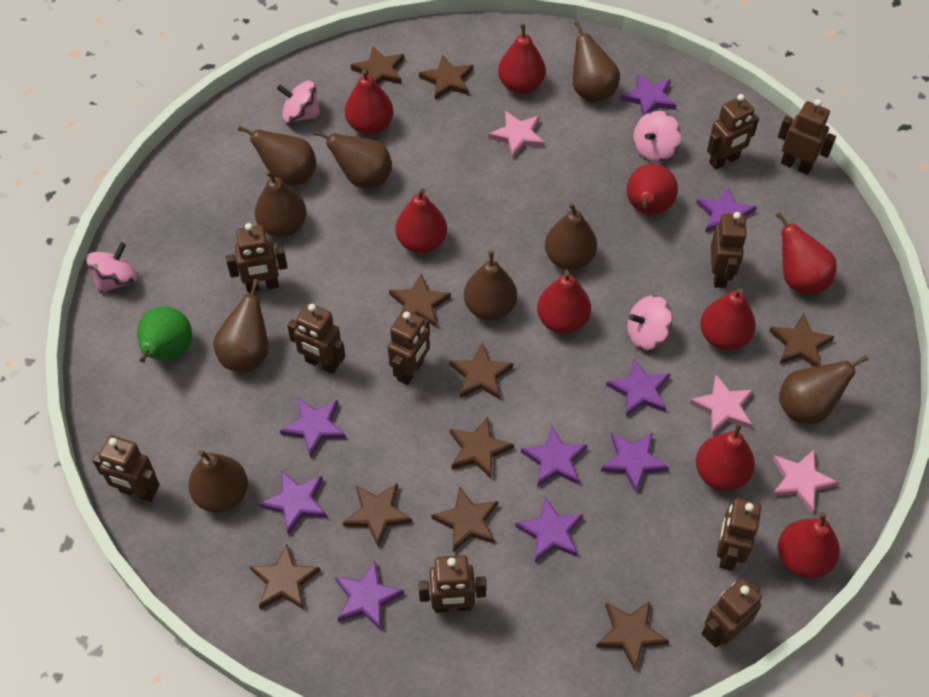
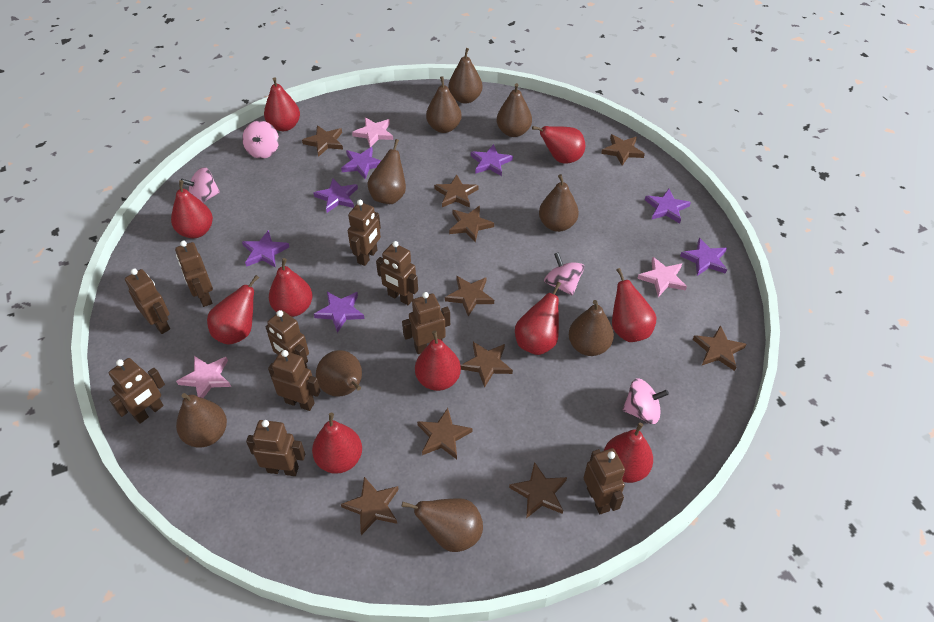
green pear: 1 -> 0
purple star: 9 -> 7
red pear: 9 -> 10

